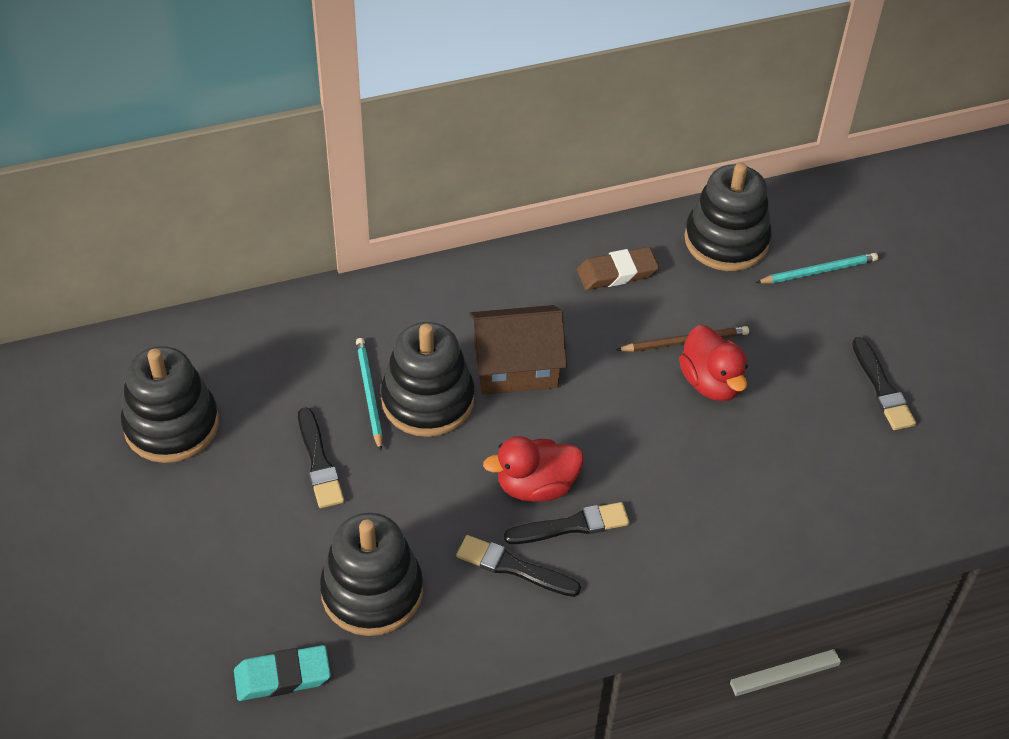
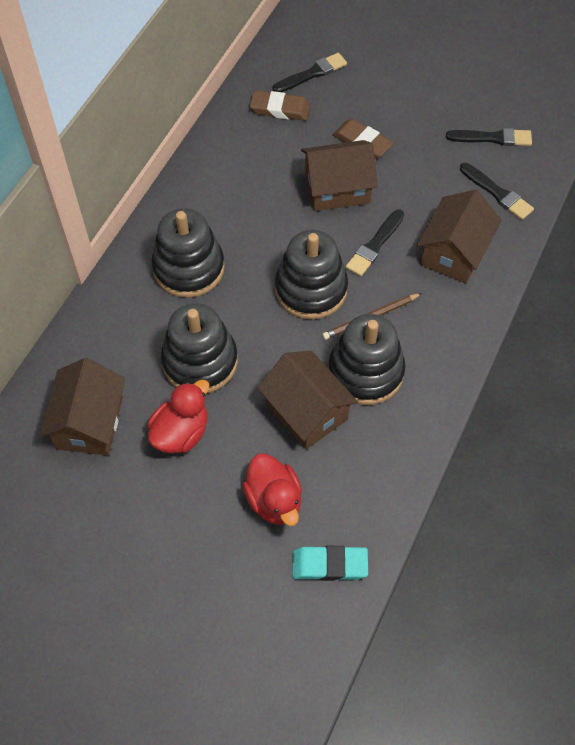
brown eraser: 1 -> 2
brown house: 1 -> 4
turquoise pencil: 2 -> 0

